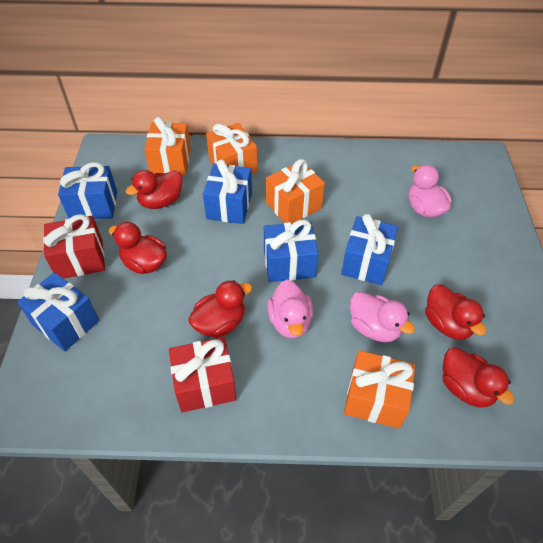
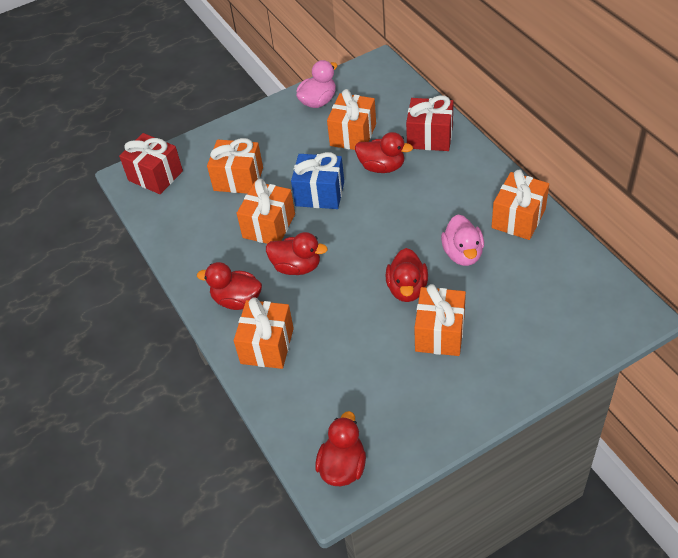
blue gift: 5 -> 1
orange gift: 4 -> 6
pink duck: 3 -> 2

